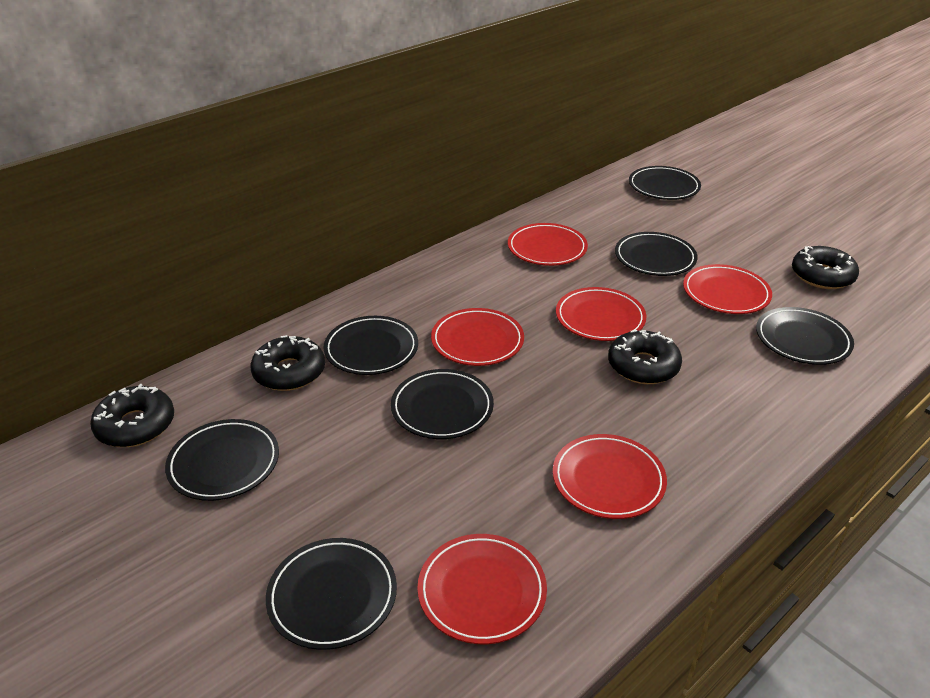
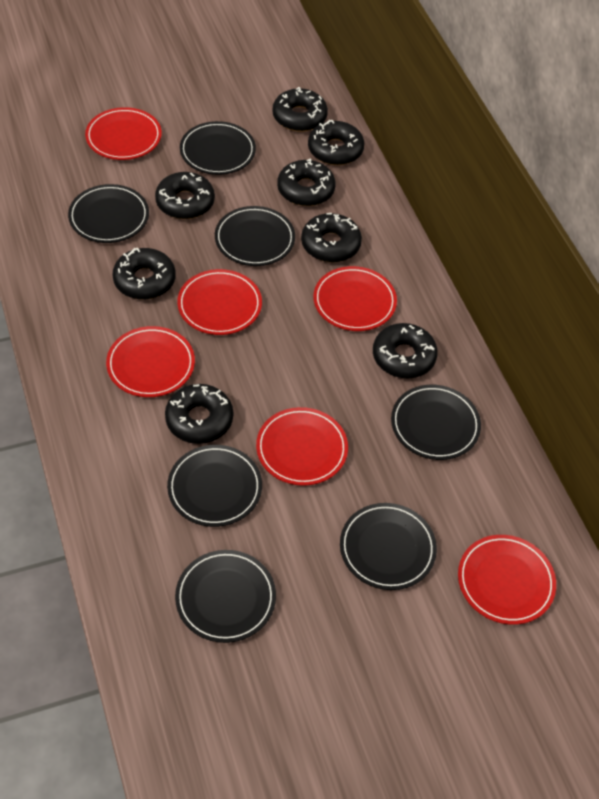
black donut: 4 -> 8

